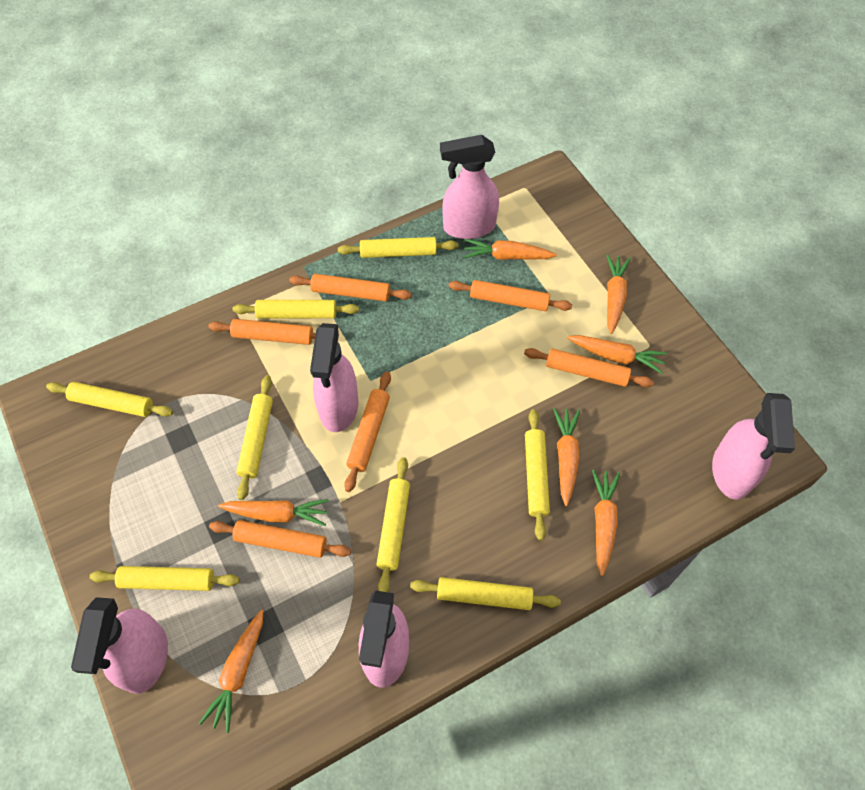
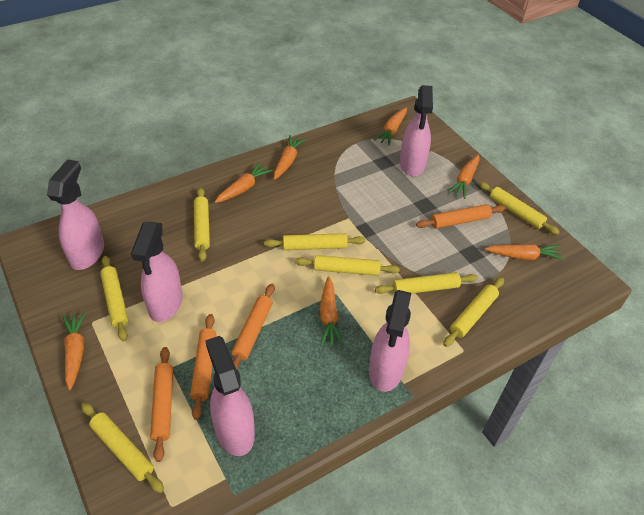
orange rolling pin: 6 -> 4

